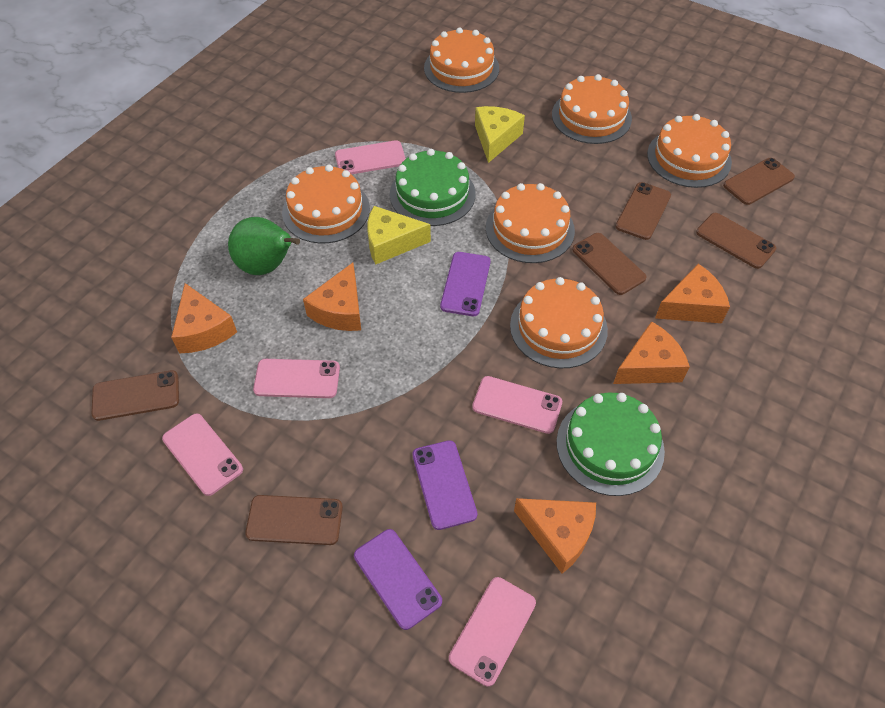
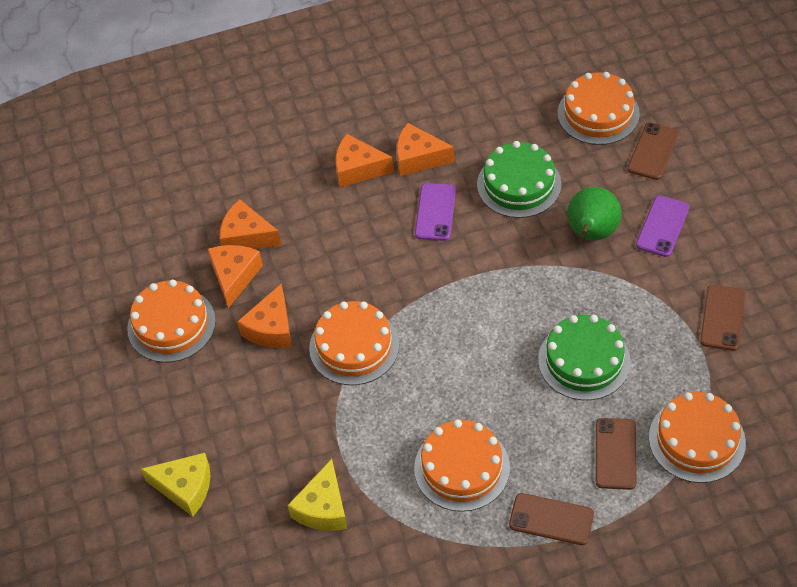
brown phone: 6 -> 4
orange cake: 6 -> 5
pink phone: 5 -> 0
purple phone: 3 -> 2

